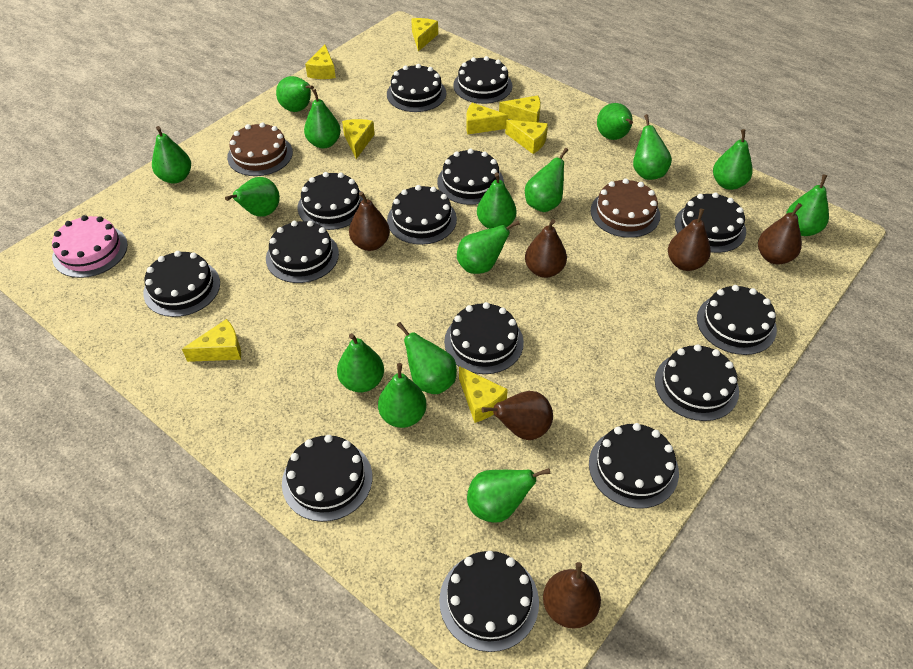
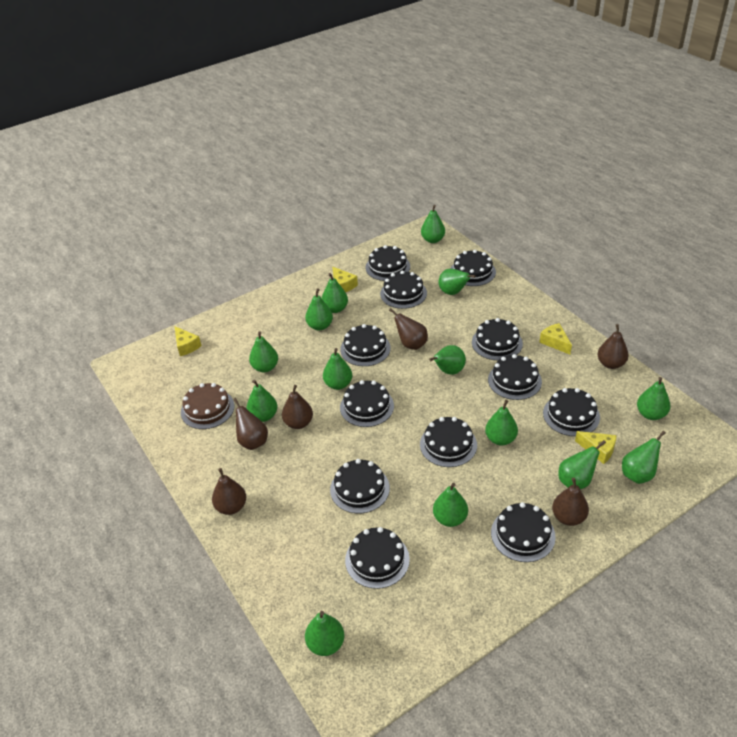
black cake: 14 -> 12
brown cake: 2 -> 1
green pear: 15 -> 14
pink cake: 1 -> 0
yellow cheese: 8 -> 4

